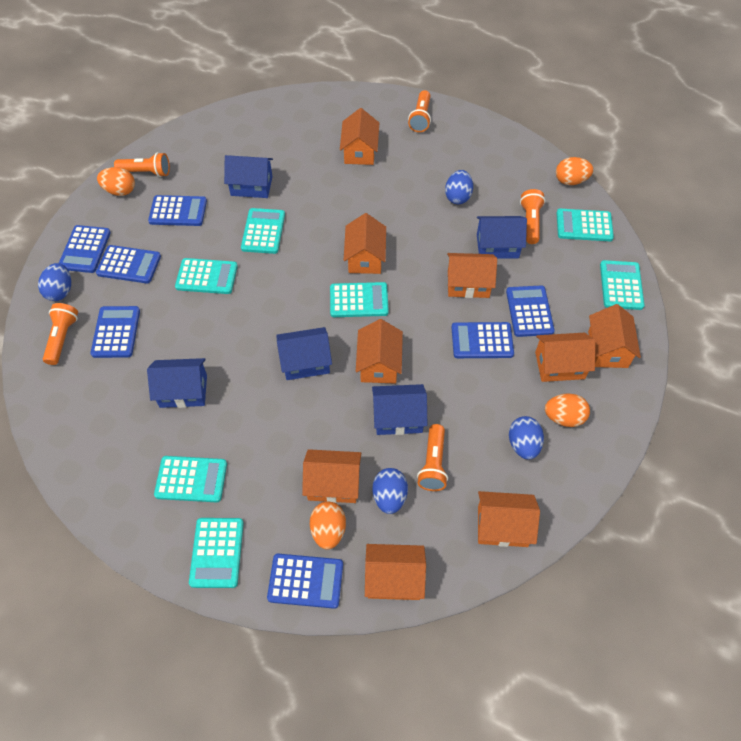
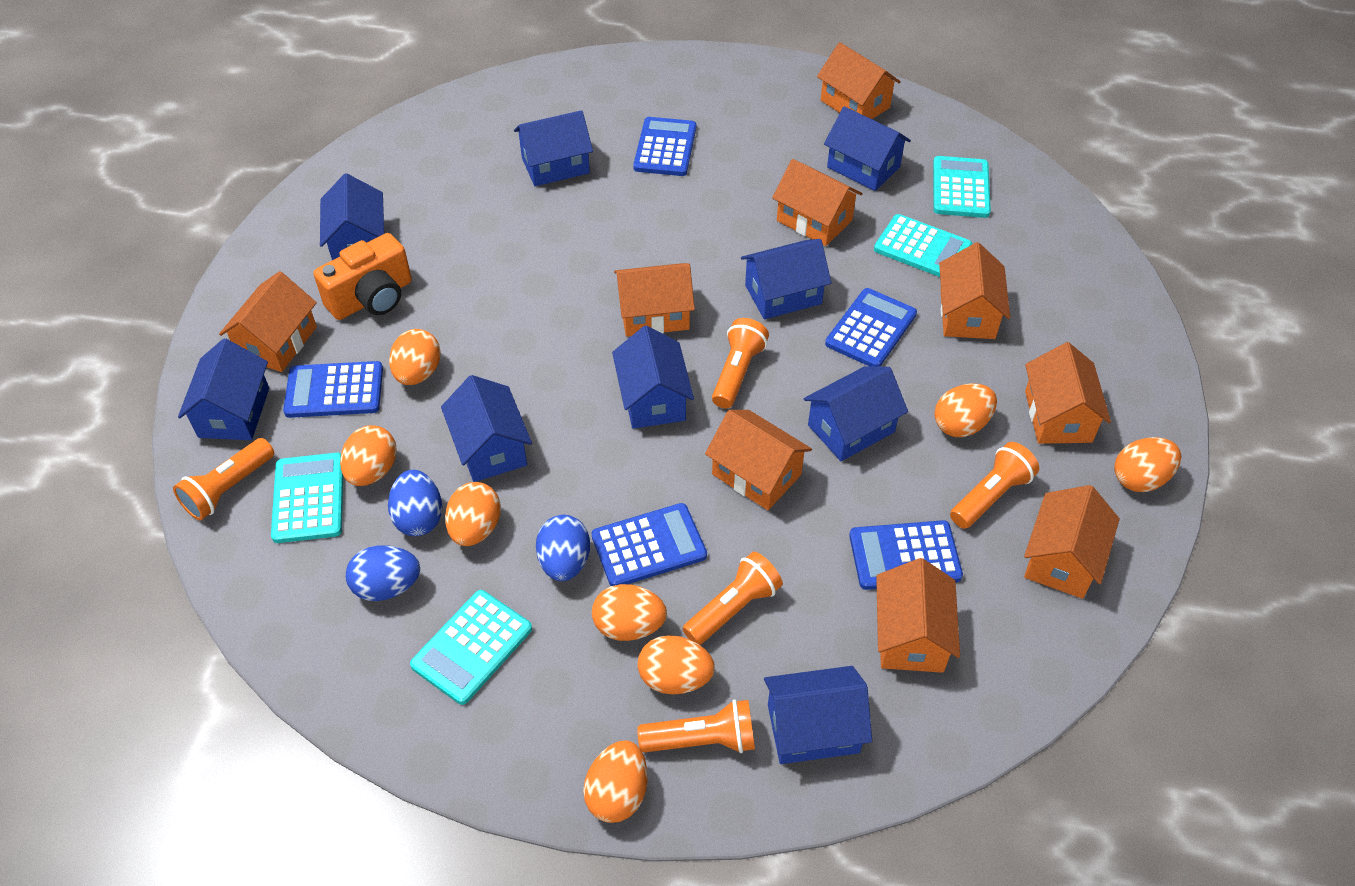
blue calculator: 7 -> 5
blue egg: 4 -> 3
blue house: 5 -> 9
orange camera: 0 -> 1
orange egg: 4 -> 8
turquoise calculator: 7 -> 4

